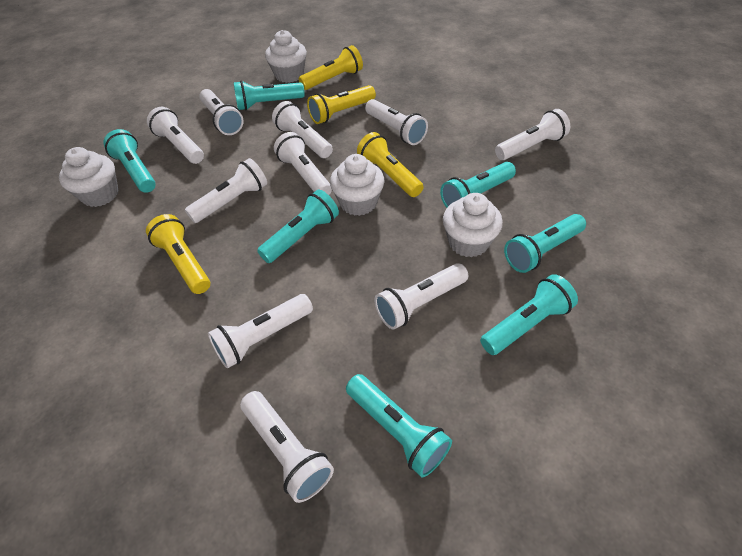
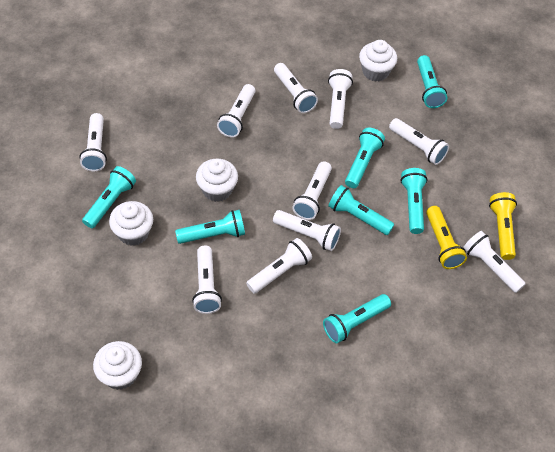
yellow flashlight: 4 -> 2

